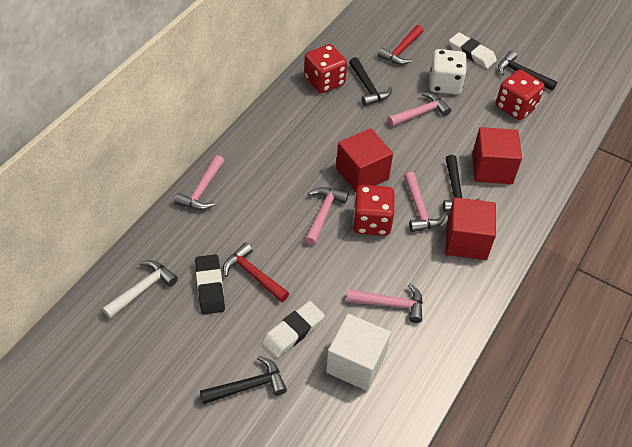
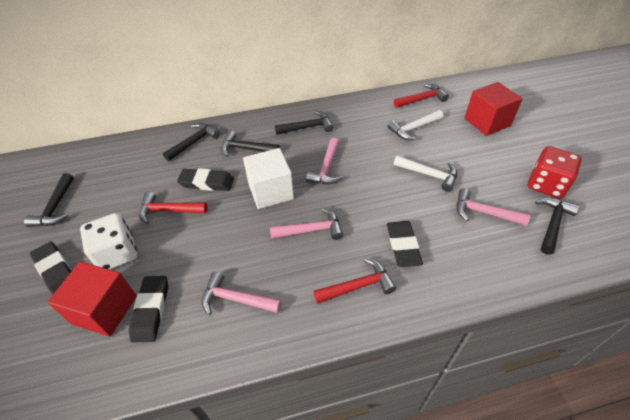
black eraser: 1 -> 4
black hammer: 4 -> 5
pink hammer: 5 -> 4
red cube: 3 -> 2
red dice: 3 -> 1
red hammer: 2 -> 3
white eraser: 2 -> 0
white hammer: 1 -> 2

